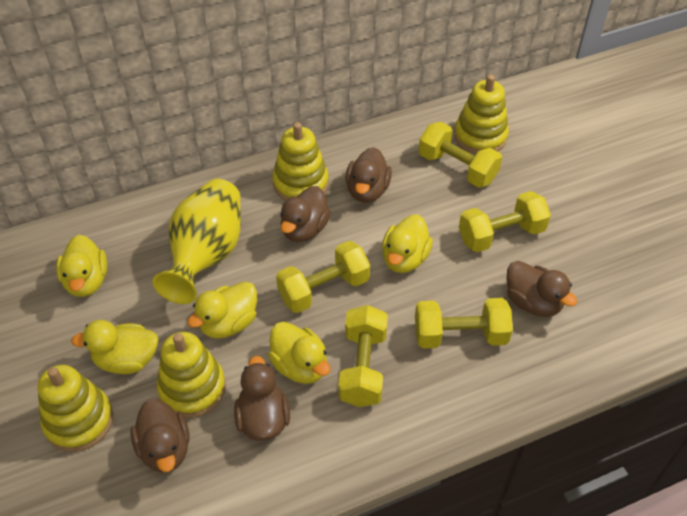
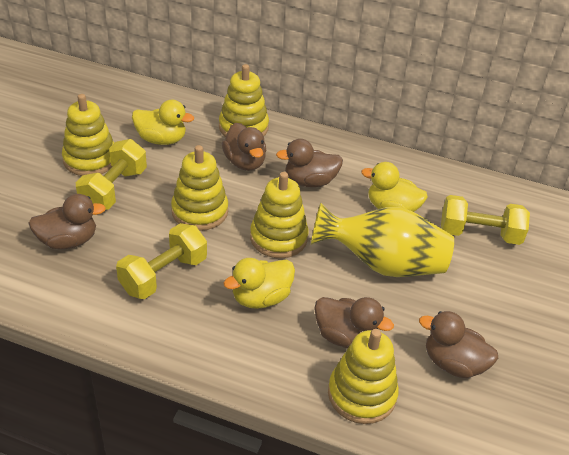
yellow duck: 5 -> 3
yellow dumbbell: 5 -> 3
yellow stacking toy: 4 -> 5

